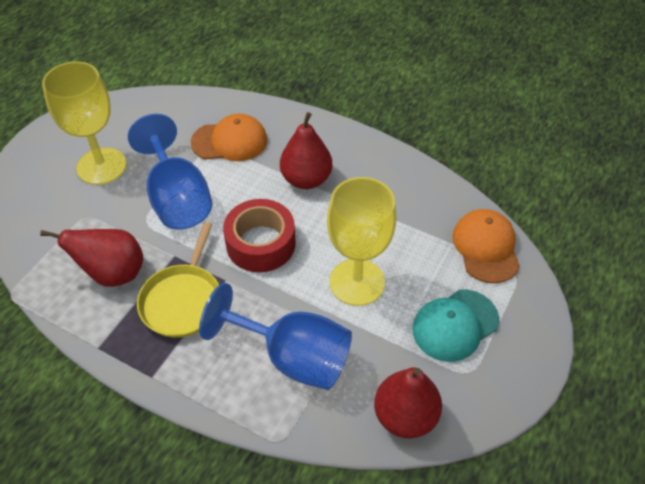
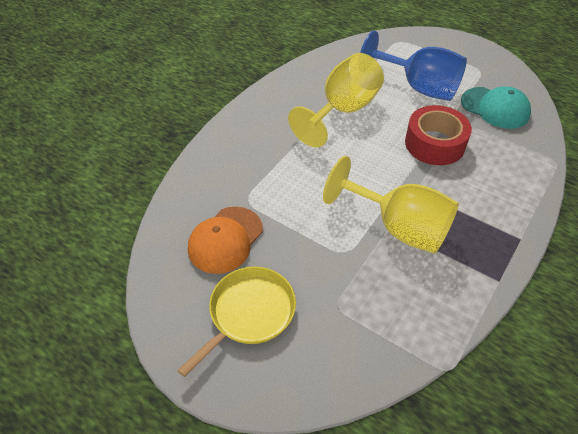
blue goblet: 2 -> 1
orange cap: 2 -> 1
red pear: 3 -> 0

